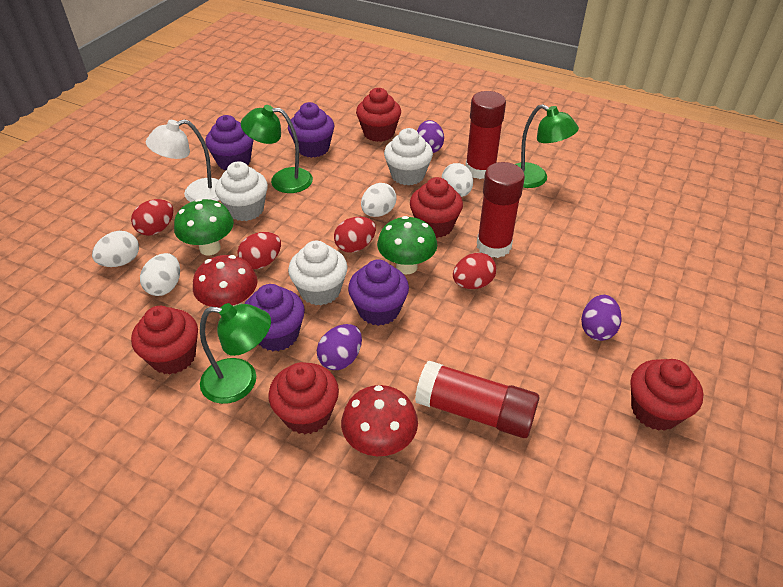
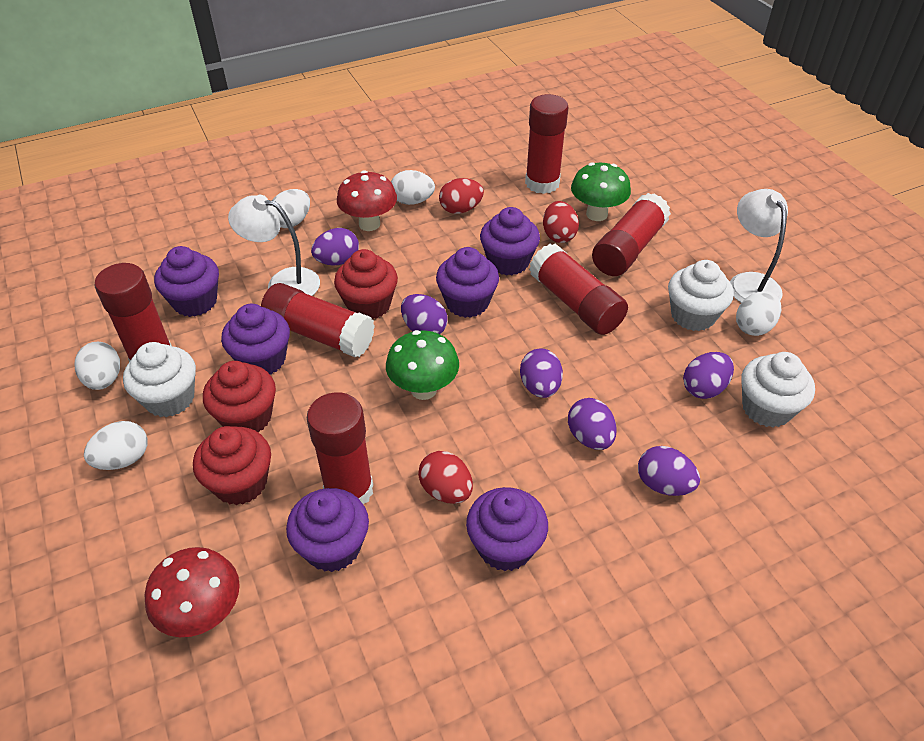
green lamp: 3 -> 0
purple cupcake: 4 -> 6
purple egg: 3 -> 6
red cupcake: 5 -> 3
red egg: 4 -> 3
red glue stick: 3 -> 6
white egg: 4 -> 5
white lamp: 1 -> 2

